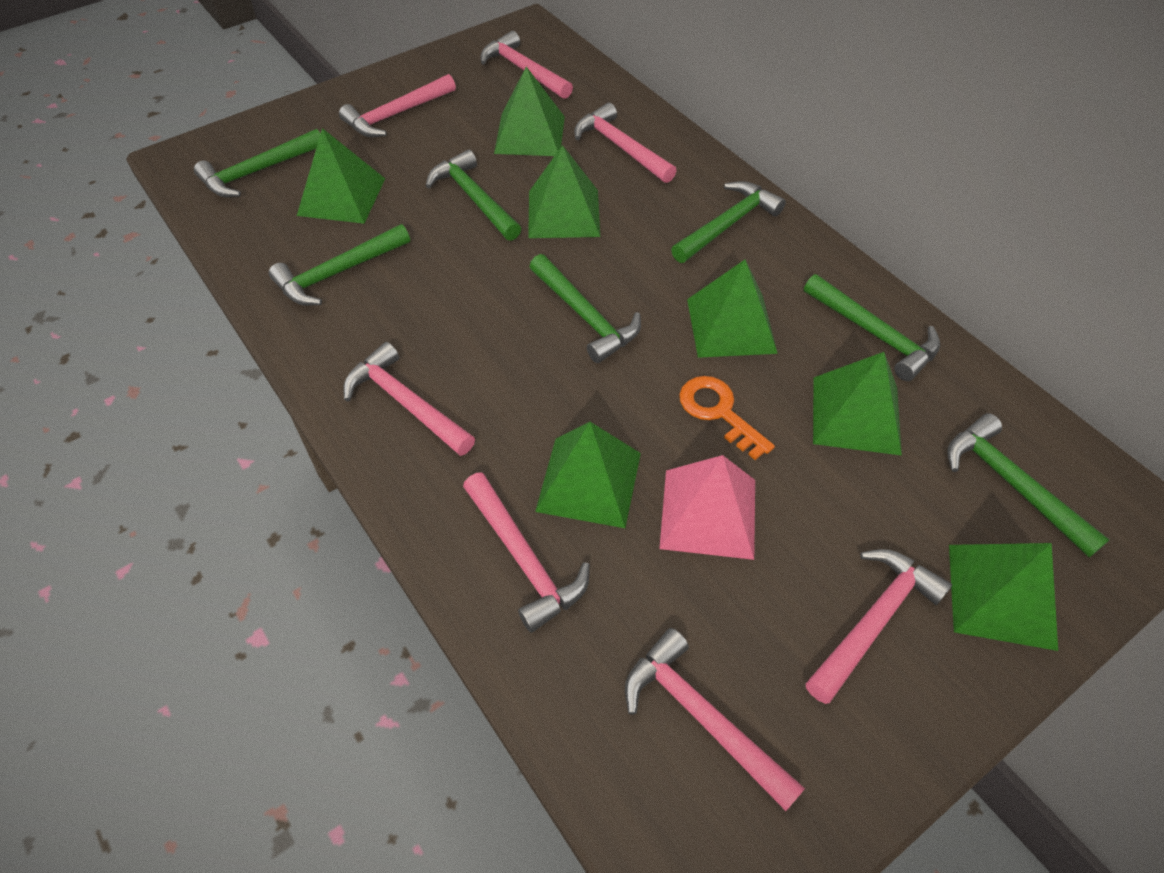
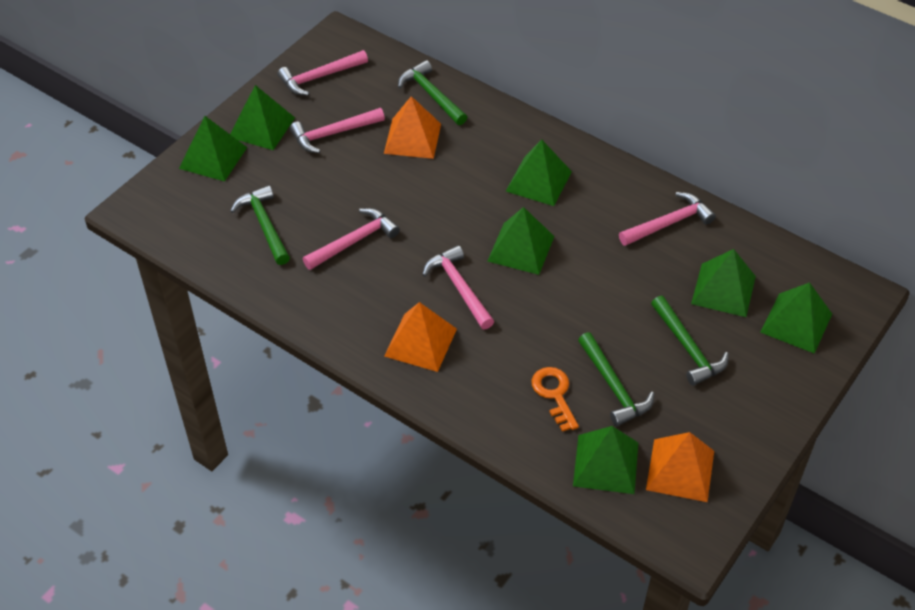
green hammer: 7 -> 4
orange pyramid: 0 -> 3
pink hammer: 7 -> 5
pink pyramid: 1 -> 0

